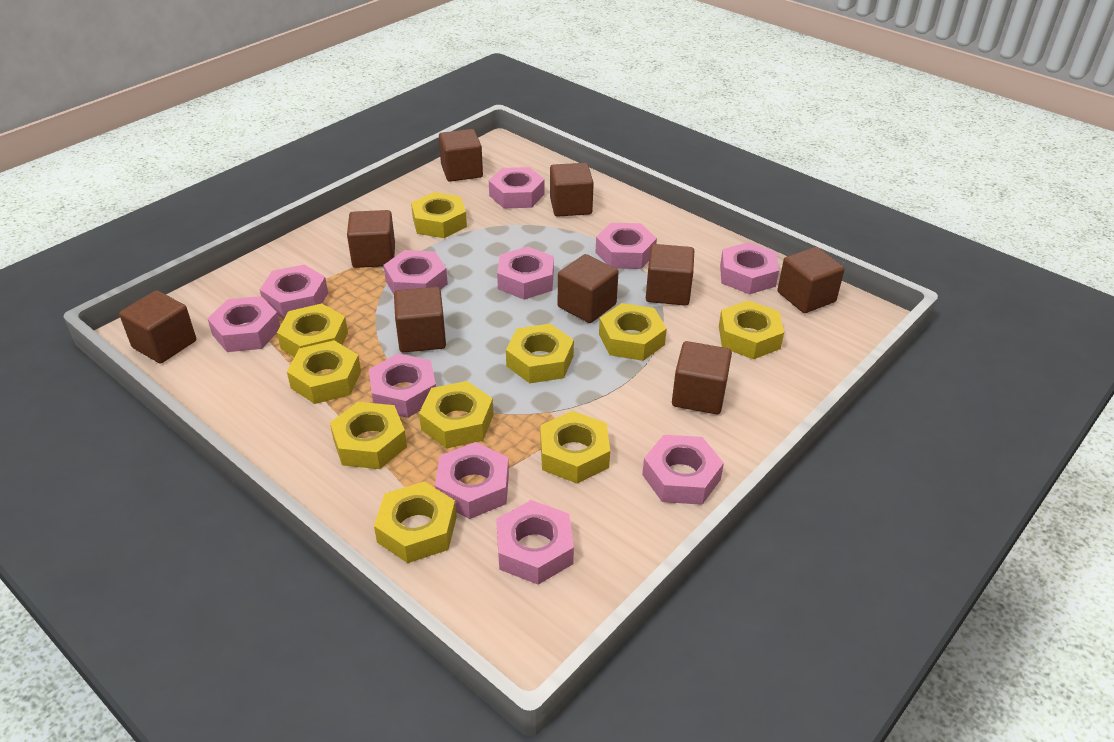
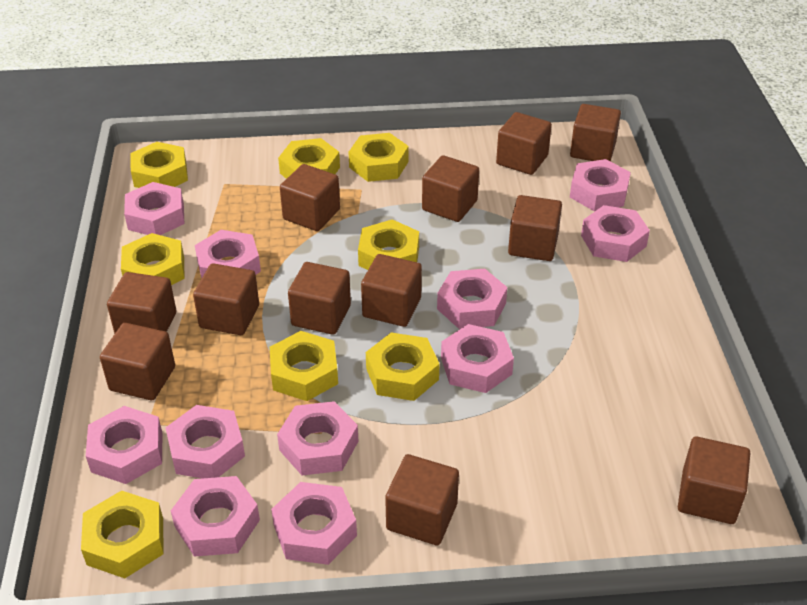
brown cube: 9 -> 12
yellow nut: 10 -> 8

